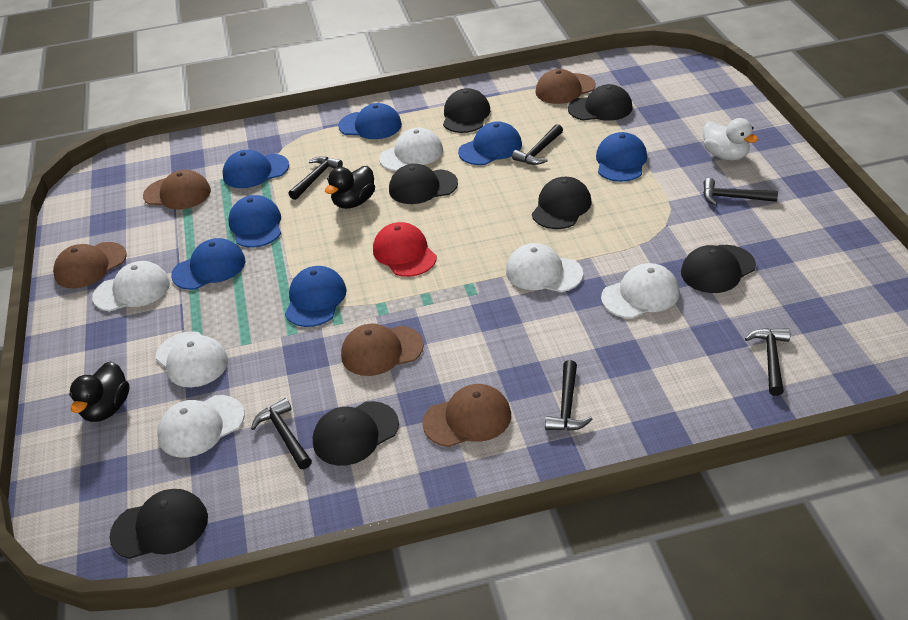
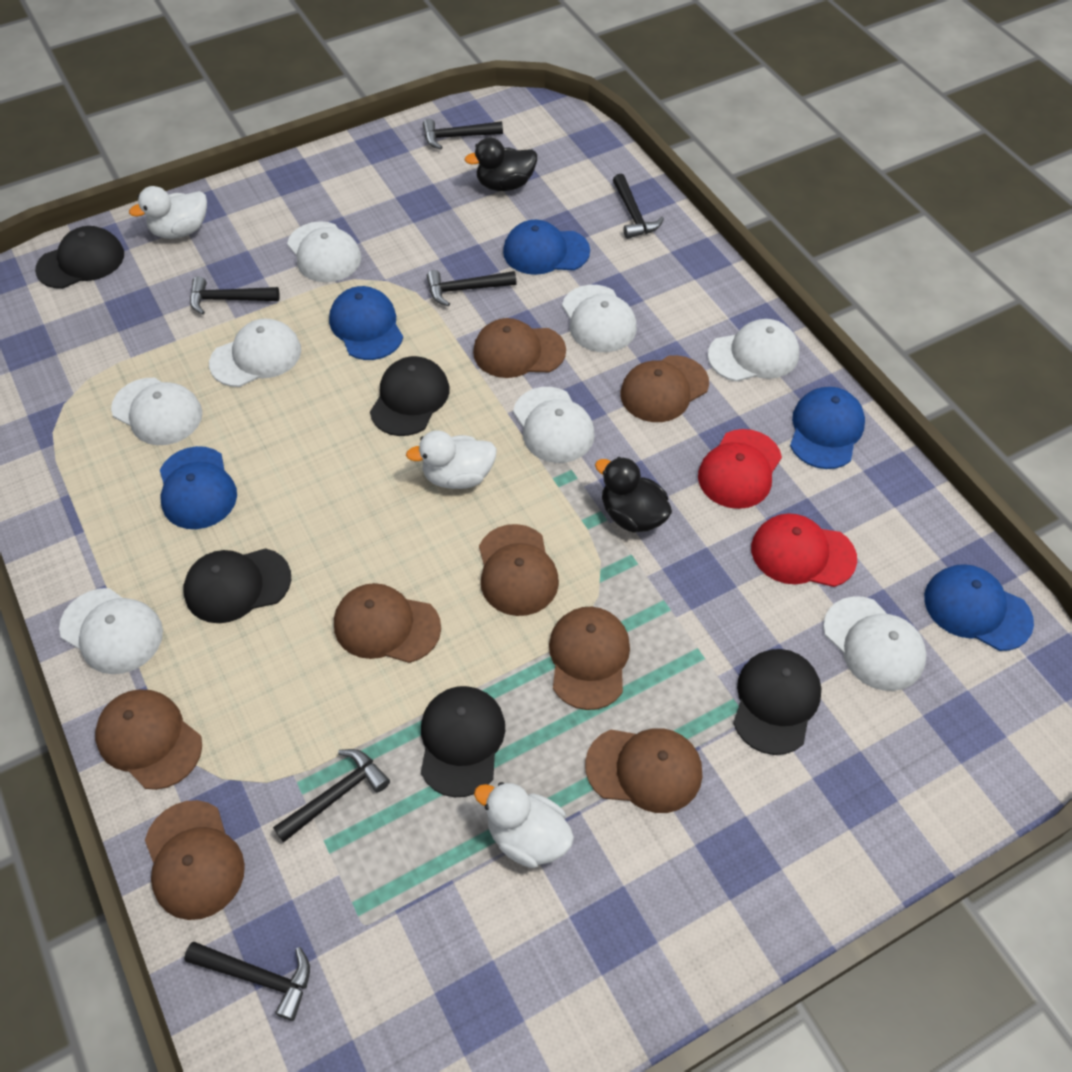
black cap: 7 -> 5
blue cap: 7 -> 5
brown cap: 5 -> 8
red cap: 1 -> 2
white cap: 6 -> 8
white duck: 1 -> 3

